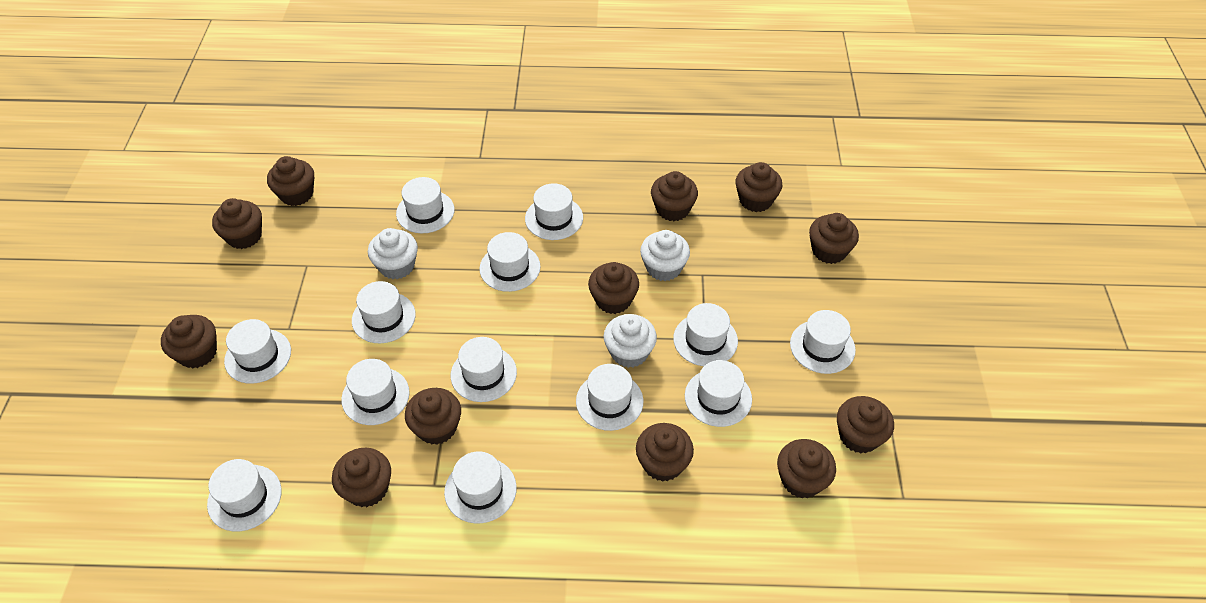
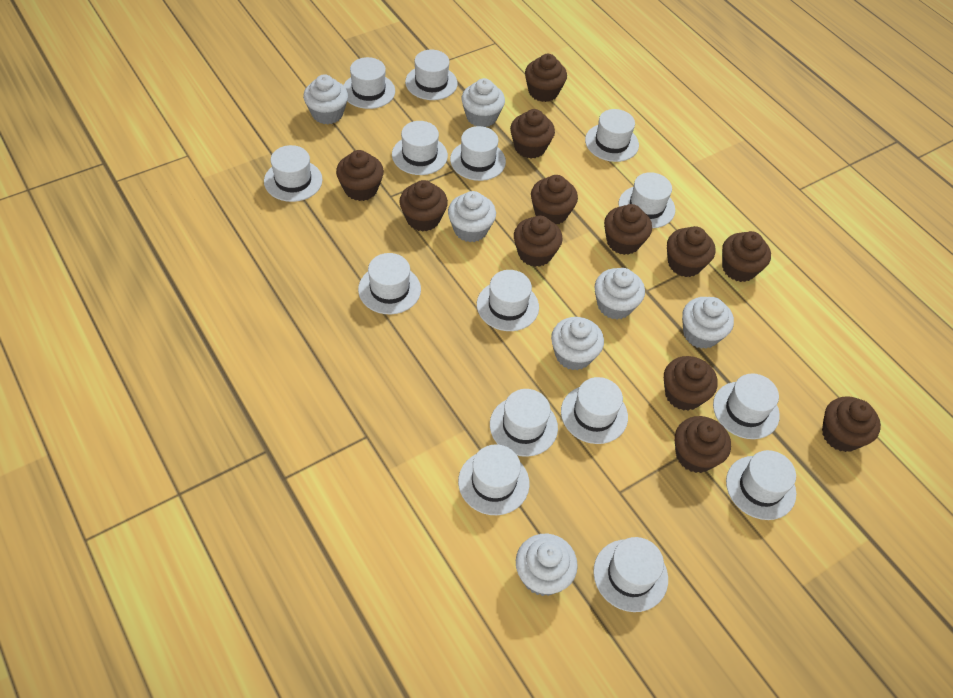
white cupcake: 3 -> 7
white hat: 13 -> 15

